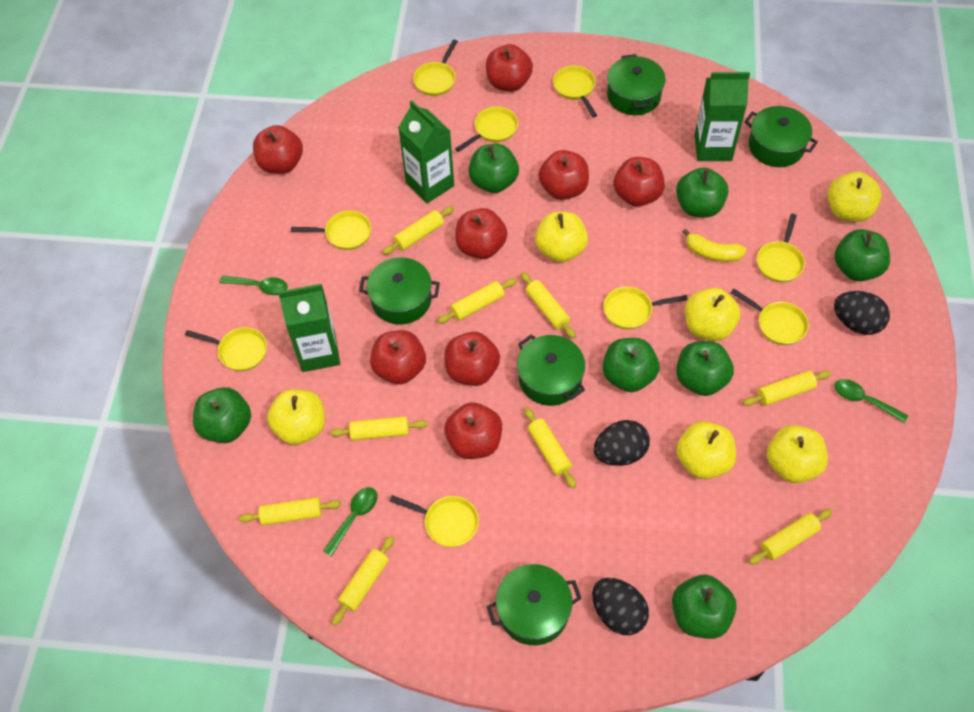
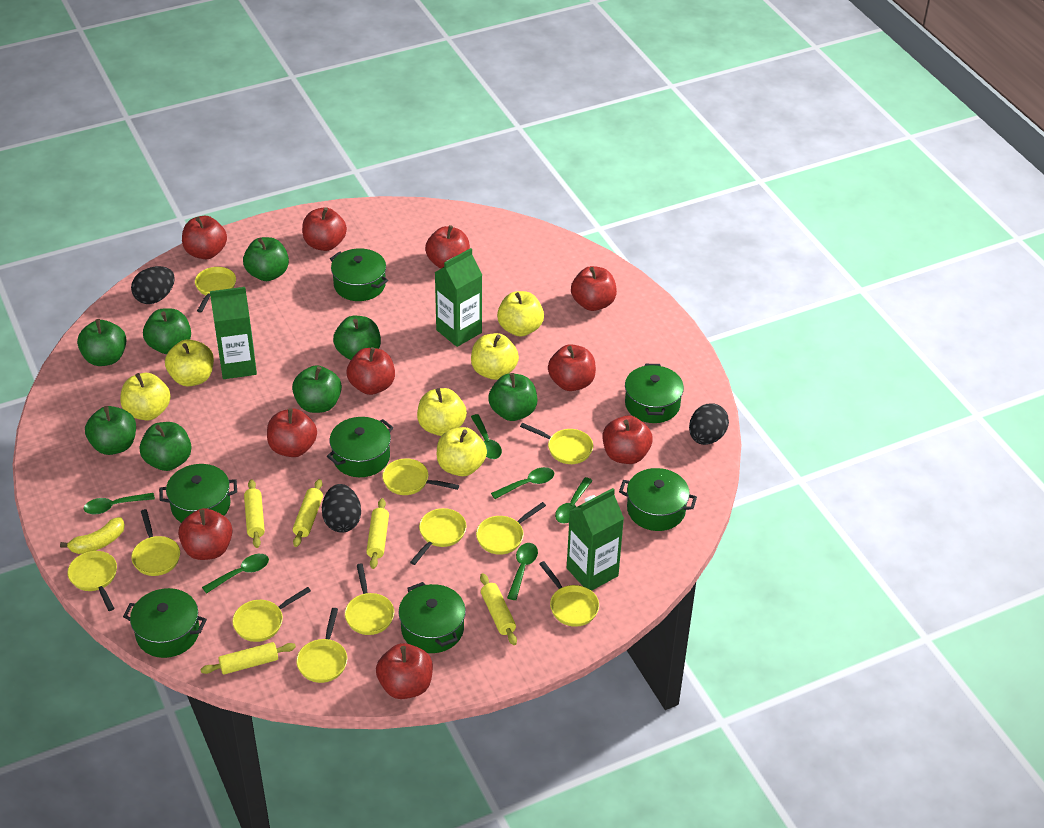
green apple: 7 -> 8
green pot: 5 -> 7
green spoon: 3 -> 6
red apple: 8 -> 10
yellow pan: 9 -> 11
yellow rolling pin: 9 -> 5

